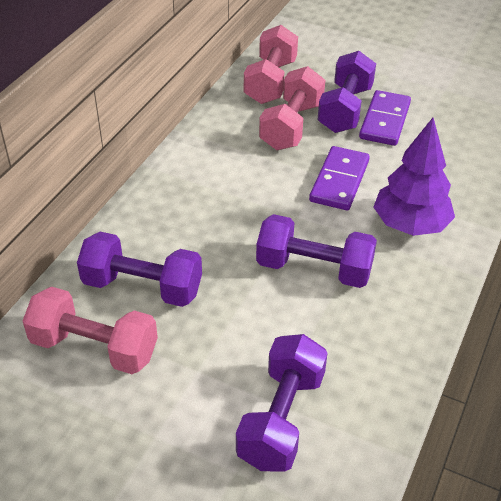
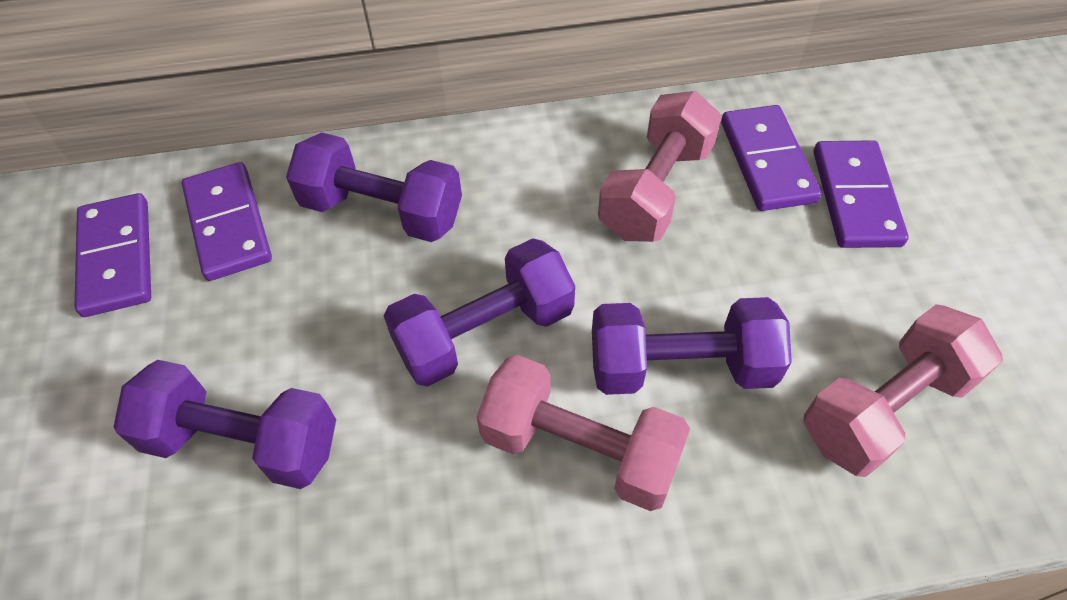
purple domino: 2 -> 4
purple tree: 1 -> 0

